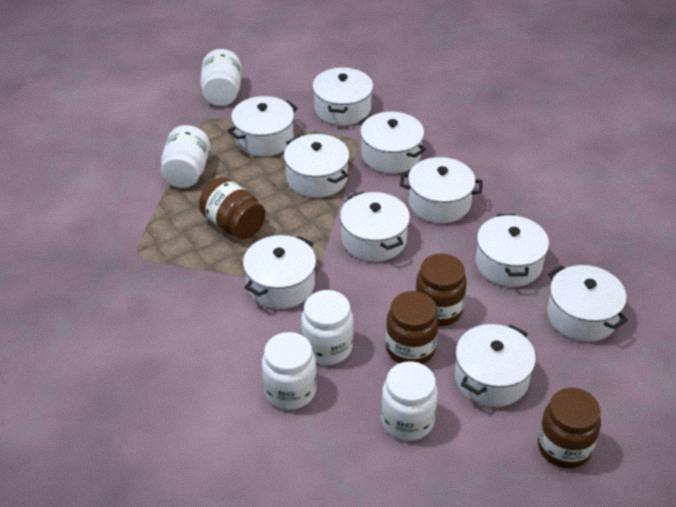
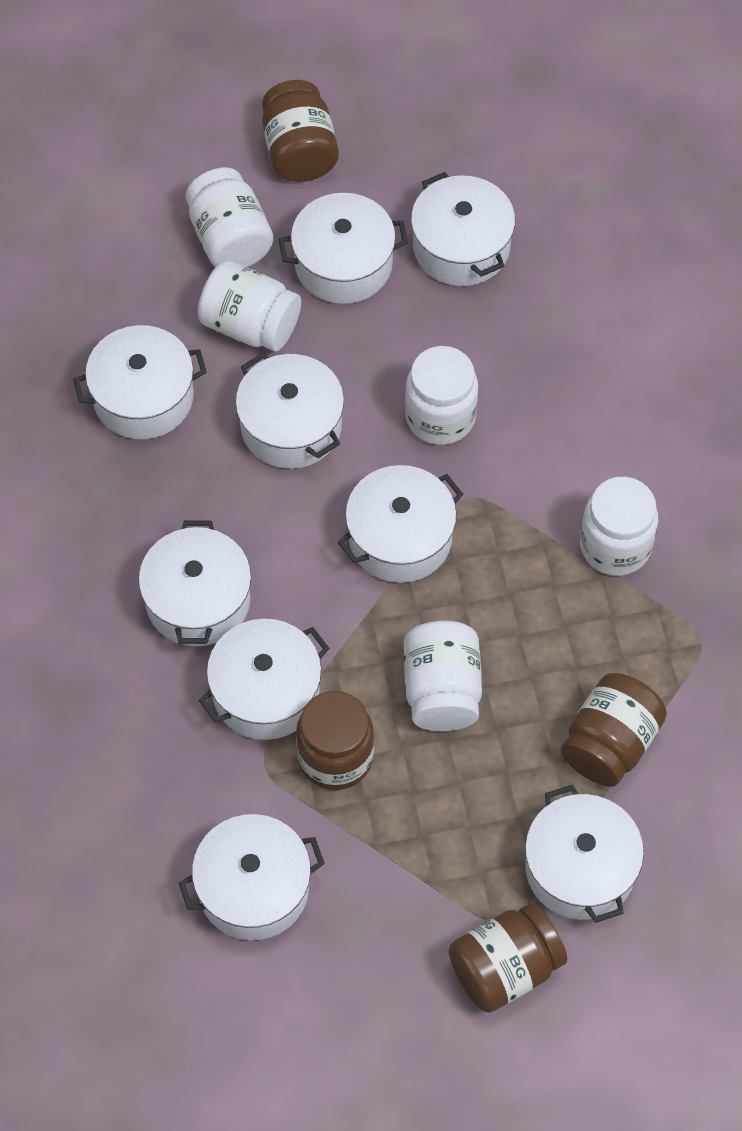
white pot: 10 -> 9

